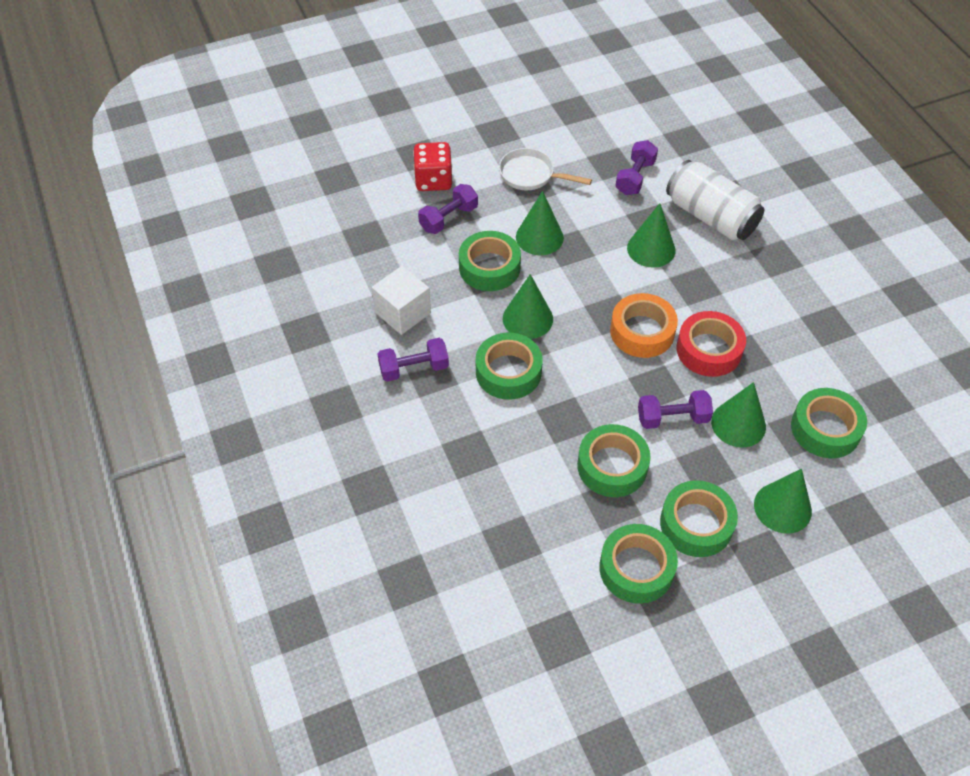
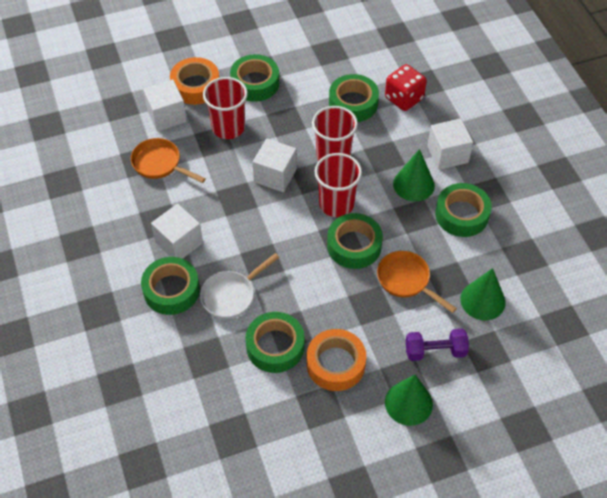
green cone: 5 -> 3
orange pan: 0 -> 2
orange tape: 1 -> 2
purple dumbbell: 4 -> 1
red cup: 0 -> 3
red tape: 1 -> 0
white can: 1 -> 0
white cube: 1 -> 4

